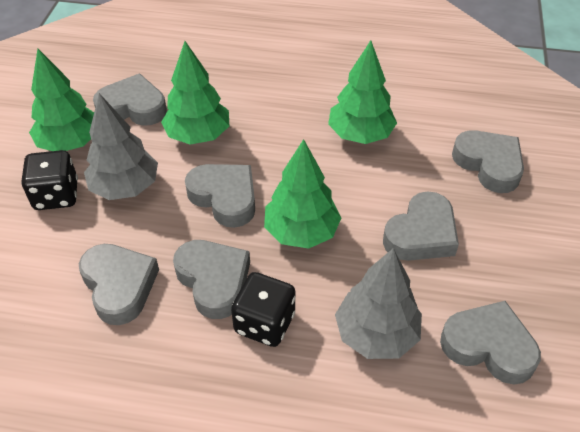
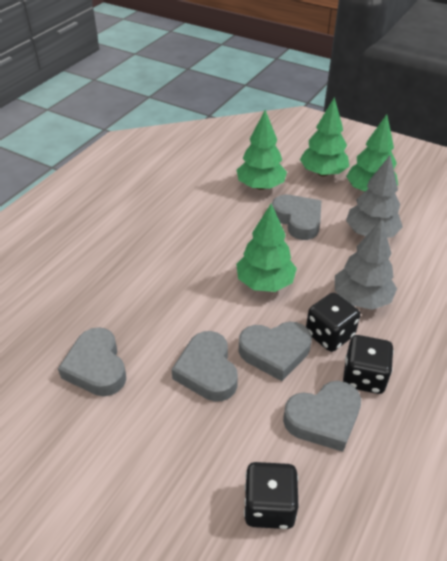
black dice: 2 -> 3
grey heart: 7 -> 5

